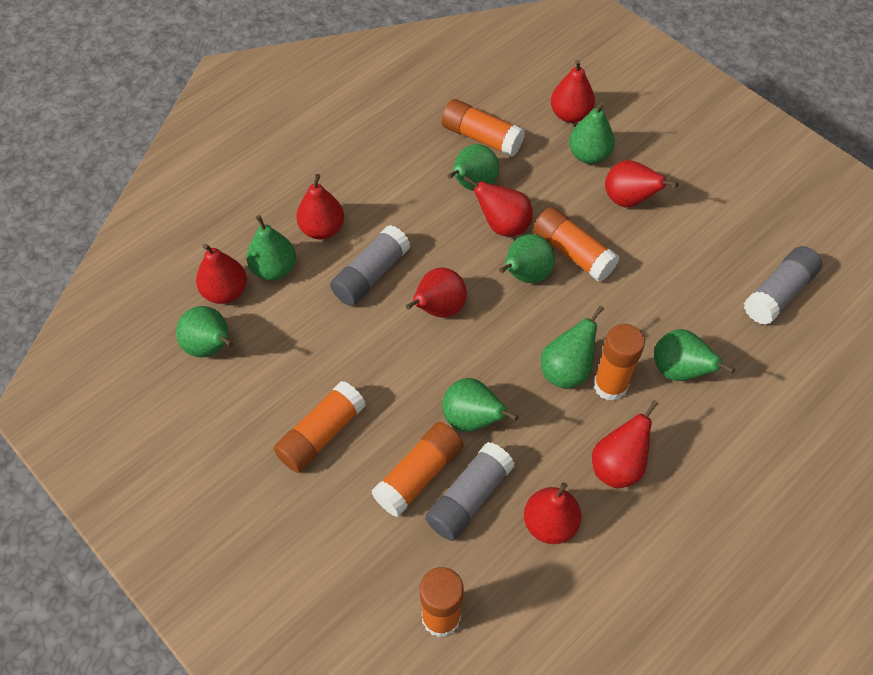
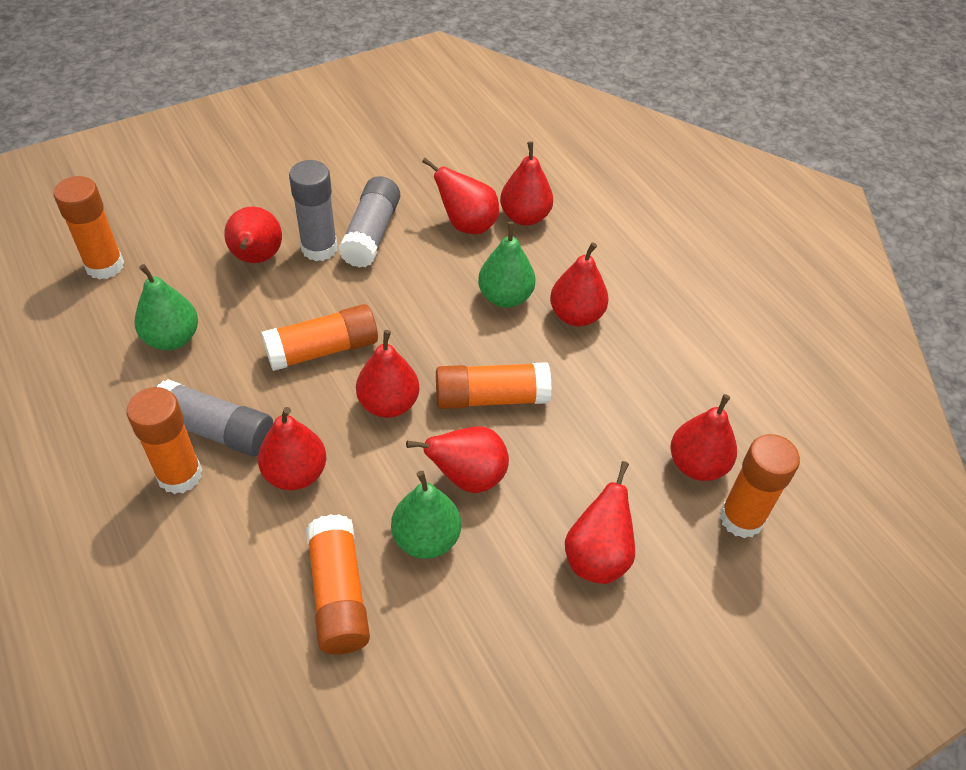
green pear: 8 -> 3
red pear: 8 -> 9

